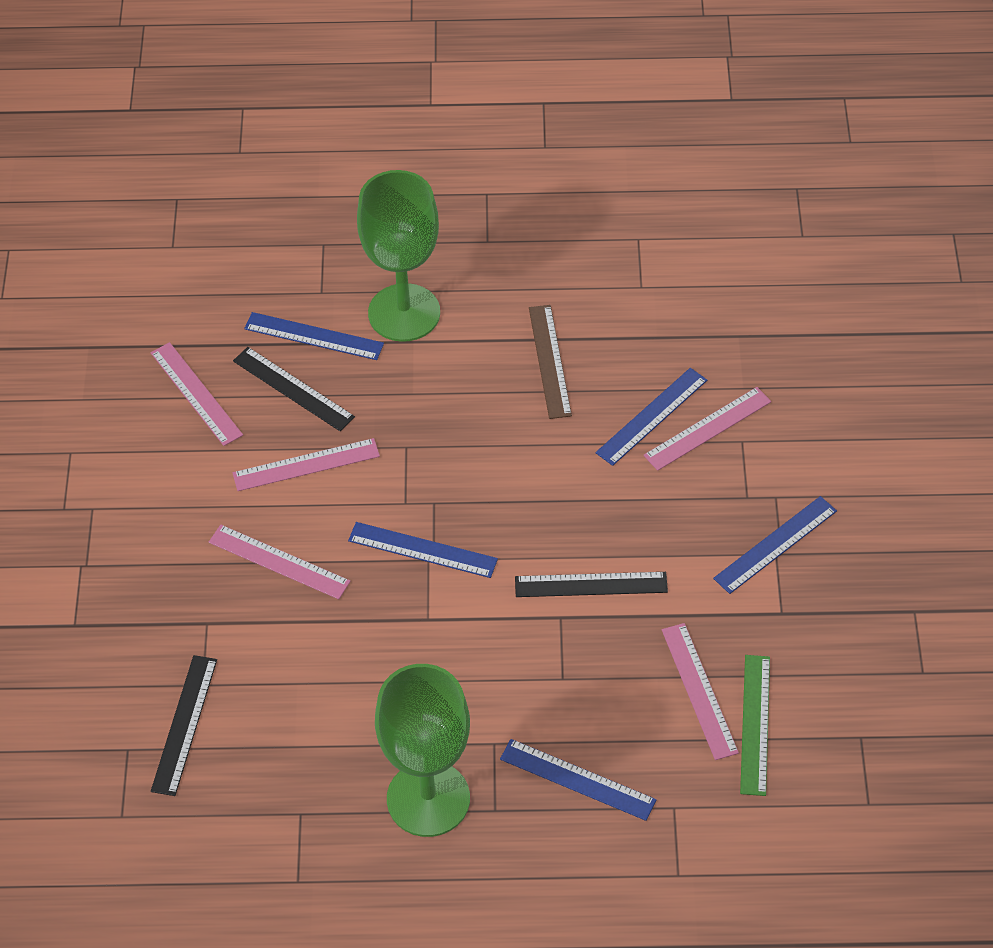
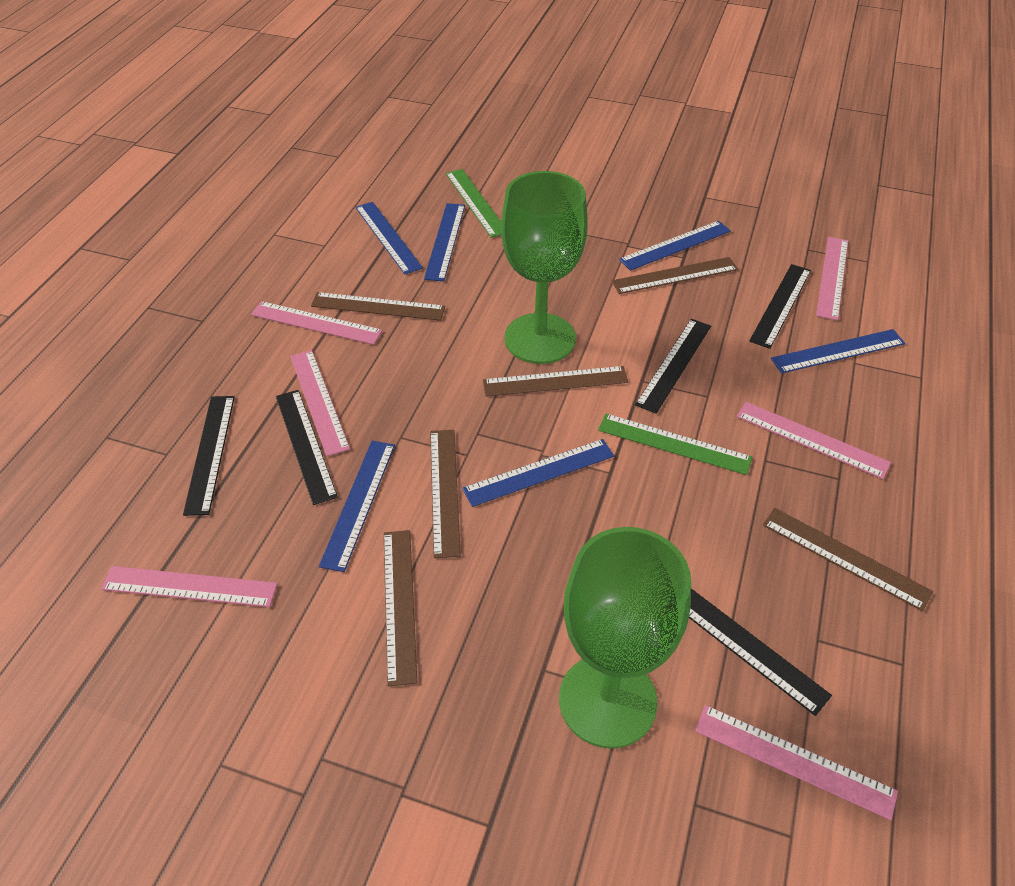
black ruler: 3 -> 5
blue ruler: 5 -> 6
brown ruler: 1 -> 6
green ruler: 1 -> 2
pink ruler: 5 -> 6

